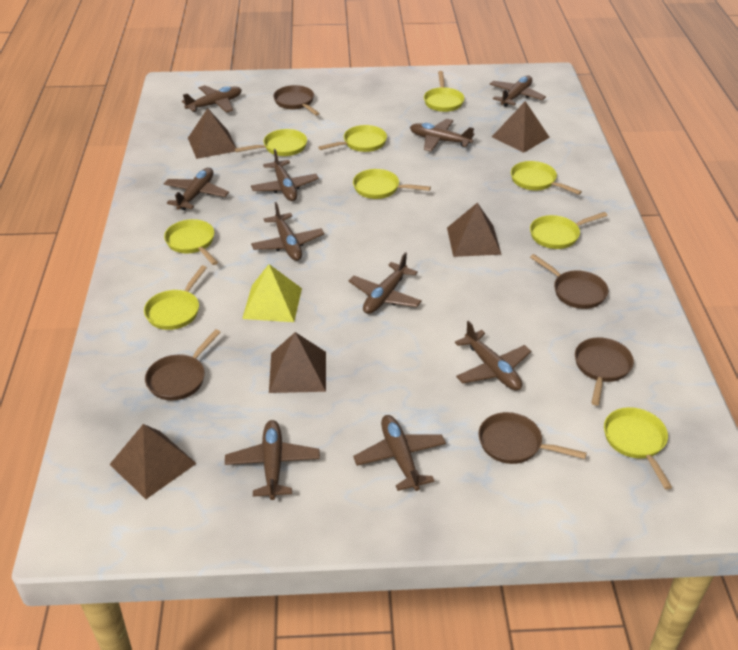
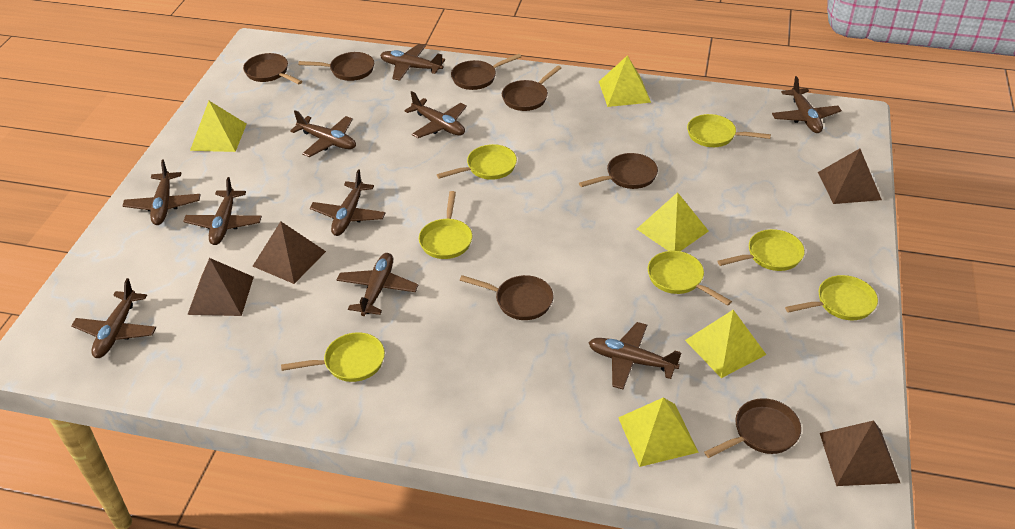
brown pan: 5 -> 7
brown pyramid: 5 -> 4
yellow pan: 9 -> 7
yellow pyramid: 1 -> 5

